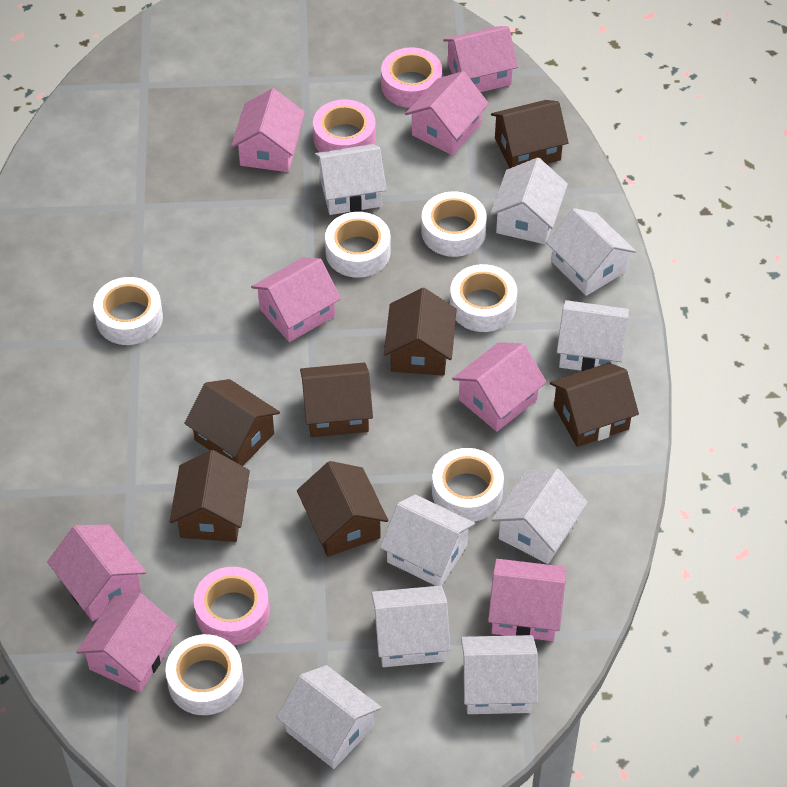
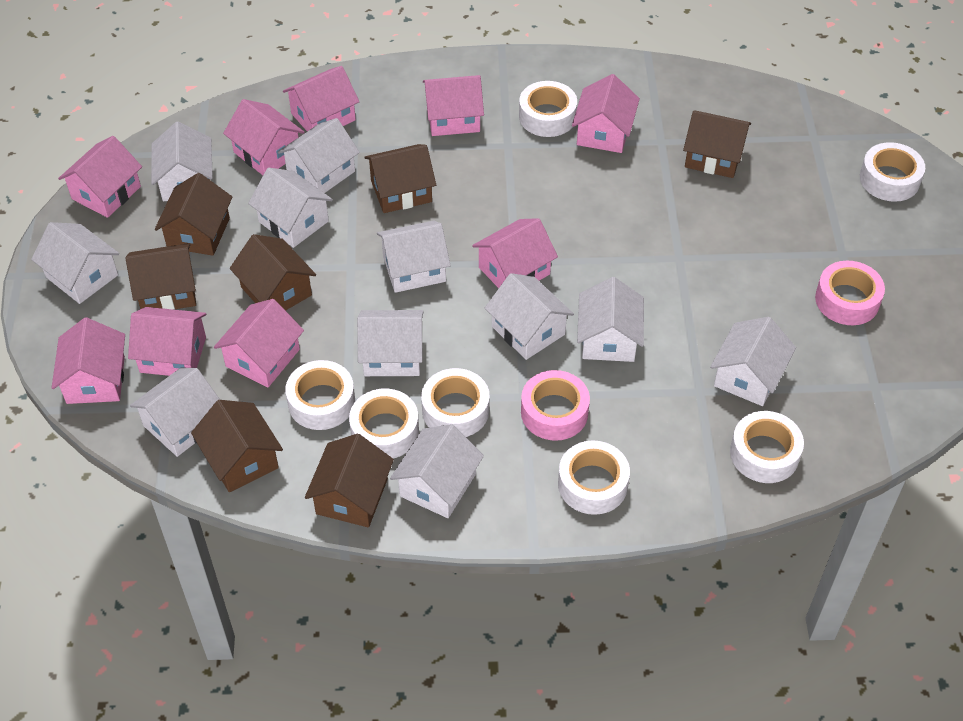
pink house: 8 -> 9
pink tape: 3 -> 2
white house: 9 -> 11
white tape: 6 -> 7

